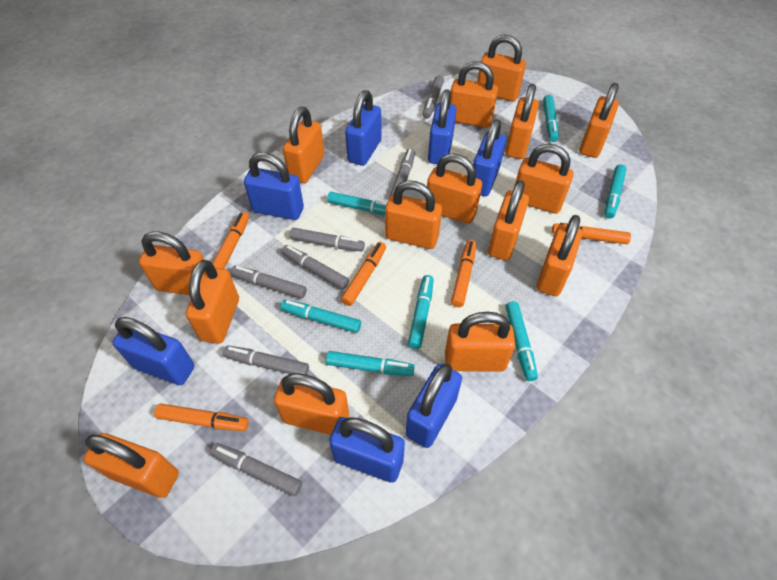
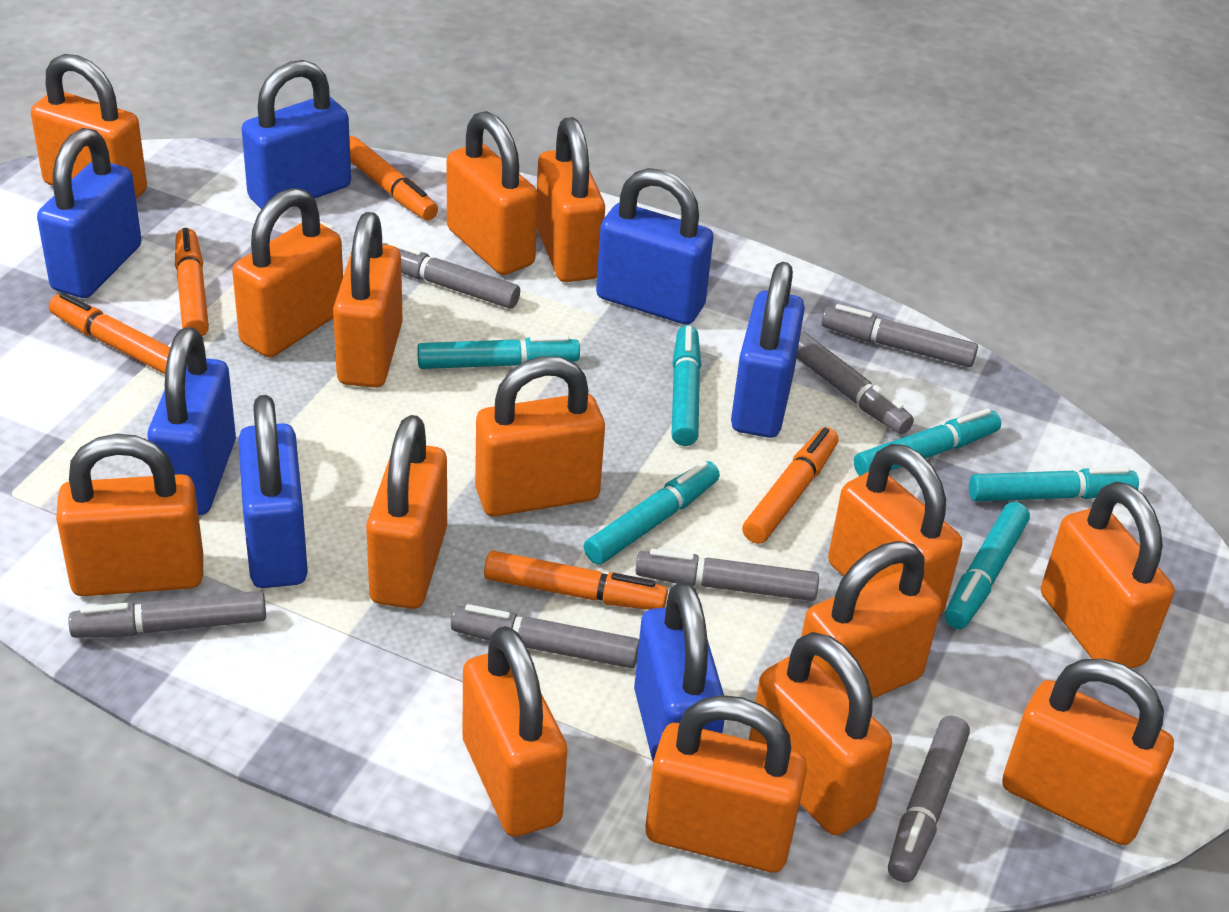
turquoise marker: 7 -> 6

